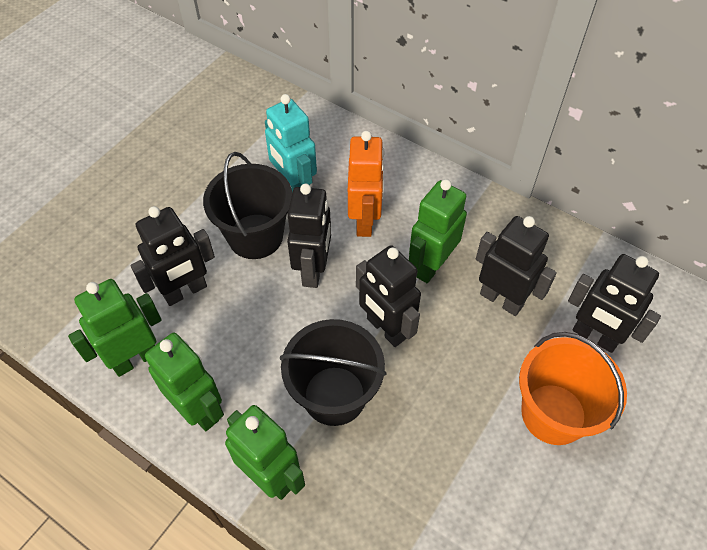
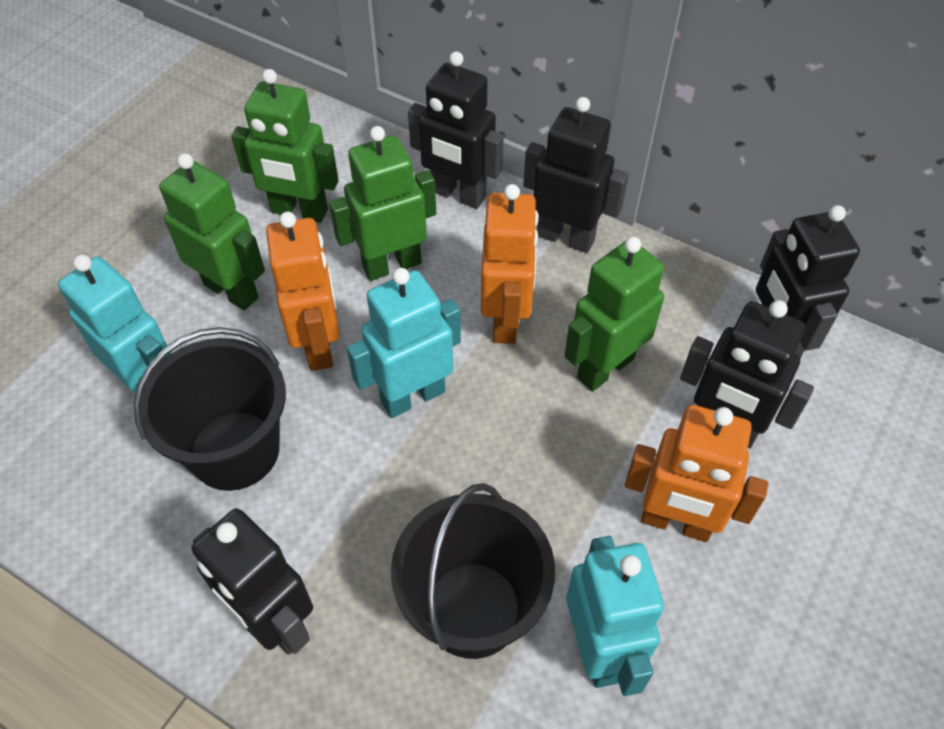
orange bucket: 1 -> 0
orange robot: 1 -> 3
turquoise robot: 1 -> 3

